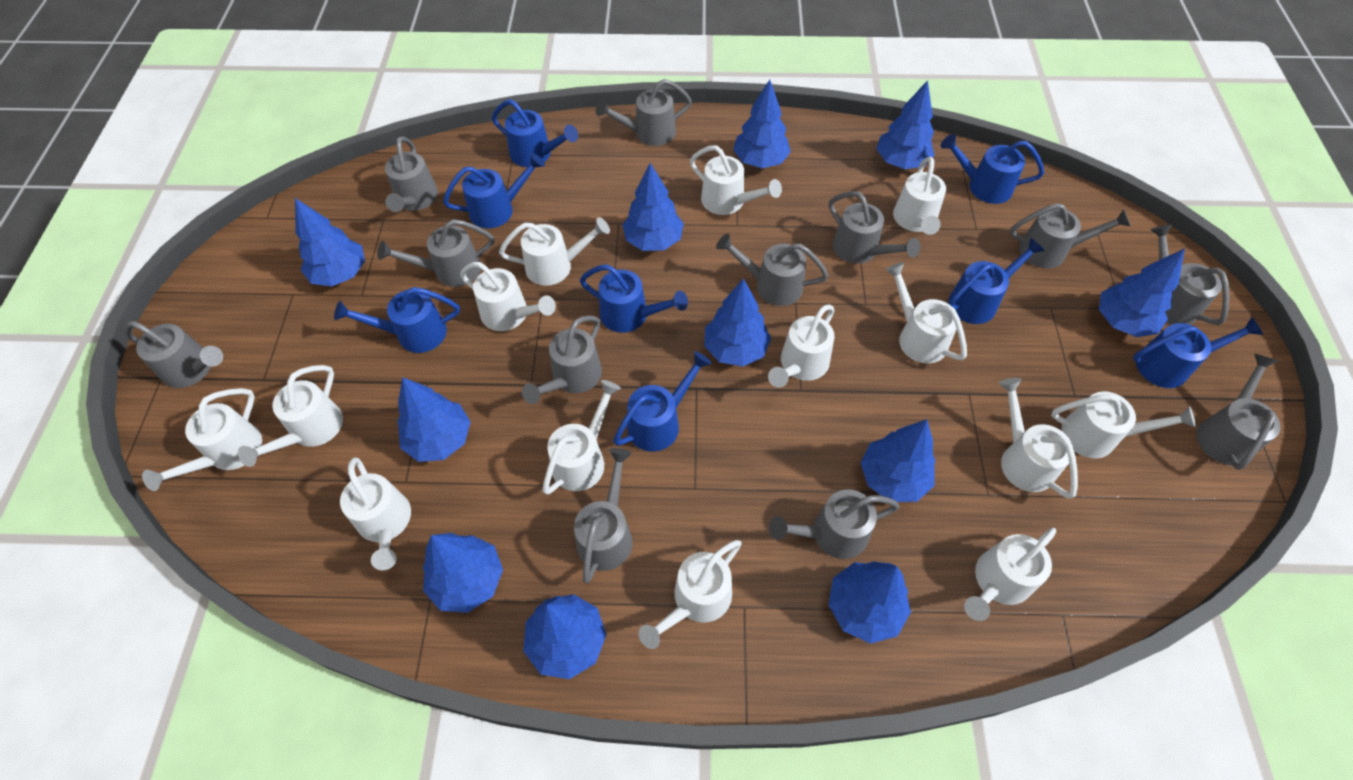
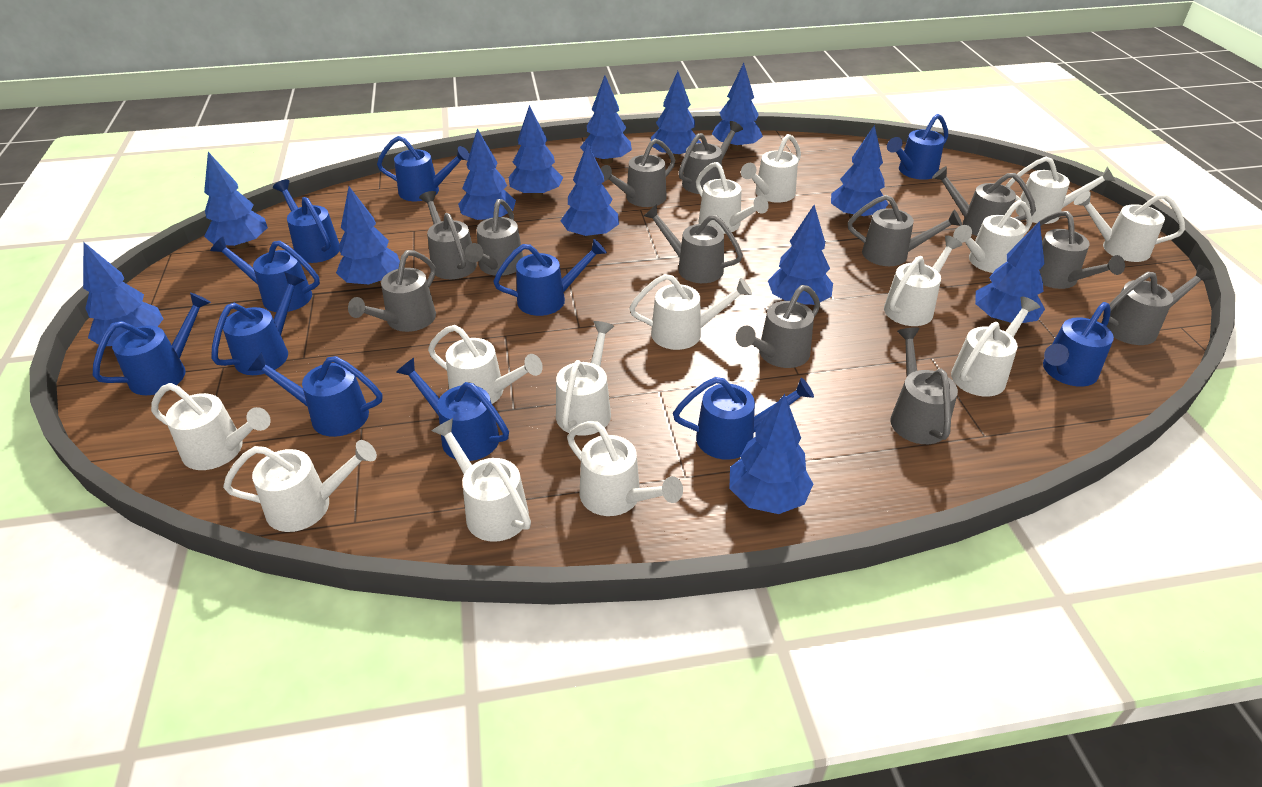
blue tree: 11 -> 13
blue watering can: 8 -> 11

